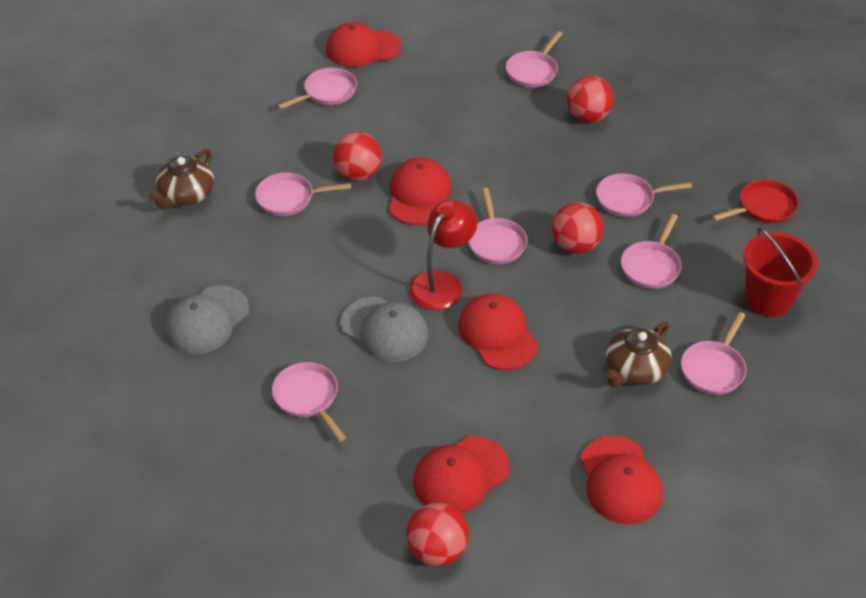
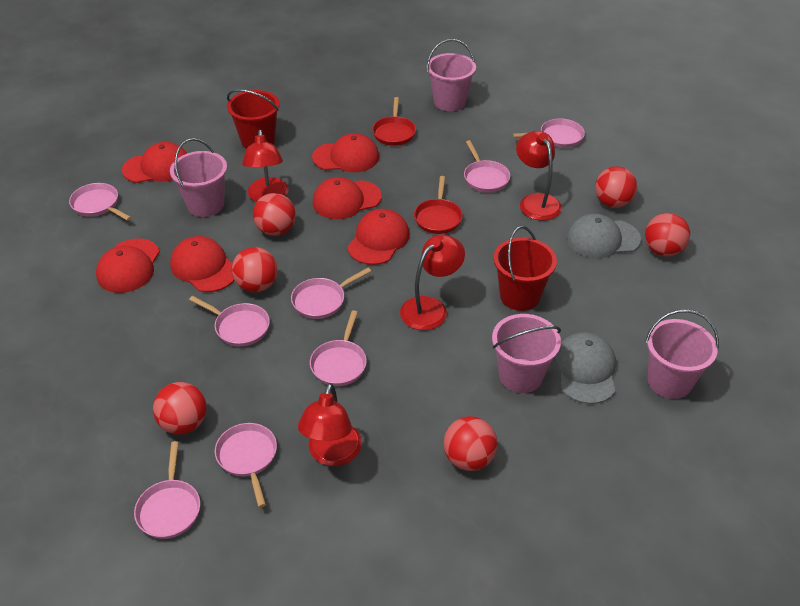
brown teapot: 2 -> 0
pink bucket: 0 -> 4
red ball: 4 -> 6
red bucket: 1 -> 2
red cap: 5 -> 6
red lamp: 1 -> 4
red pan: 1 -> 2

